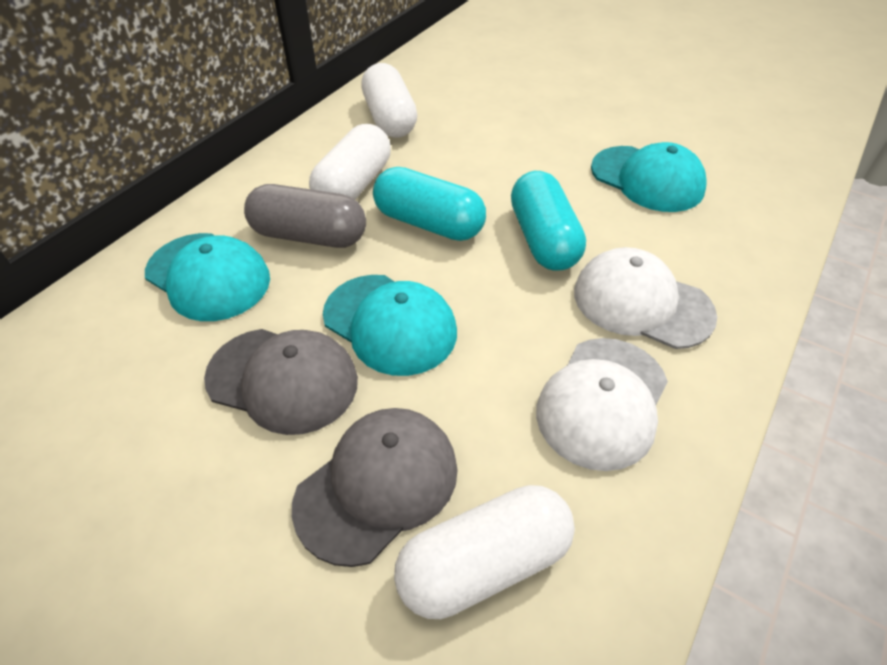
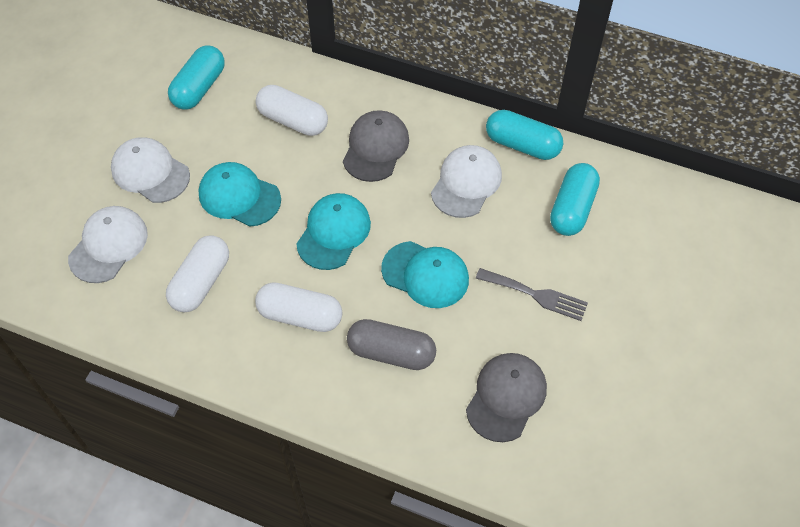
grey fork: 0 -> 1
turquoise capsule: 2 -> 3
white cap: 2 -> 3

